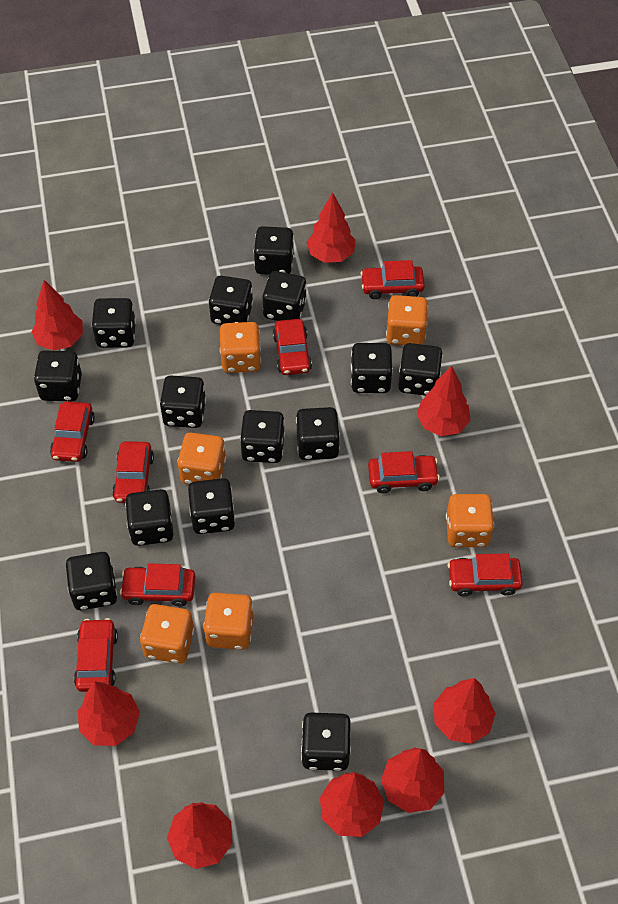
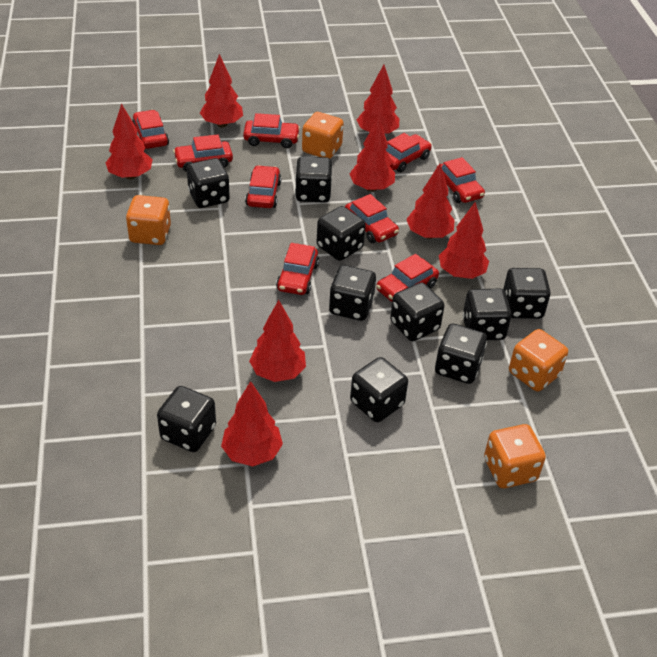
black dice: 14 -> 10
orange dice: 6 -> 4
red car: 8 -> 9

